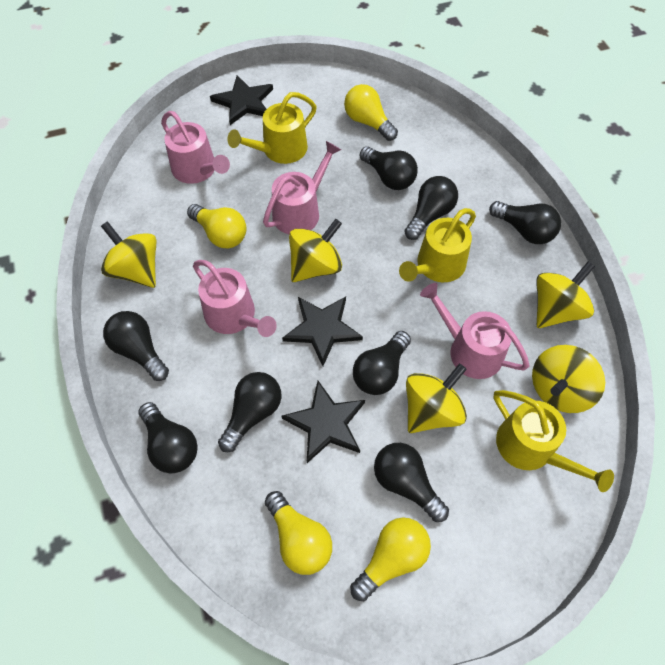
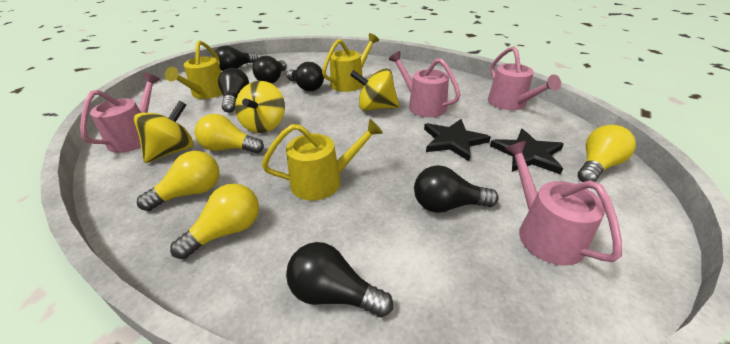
black light bulb: 8 -> 6
black star: 3 -> 2
yellow spinning top: 5 -> 3

